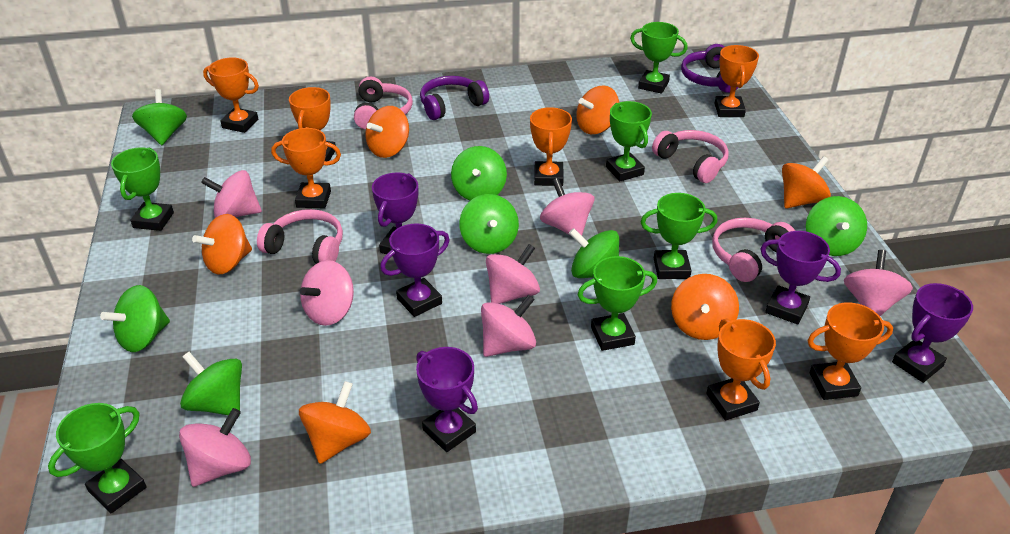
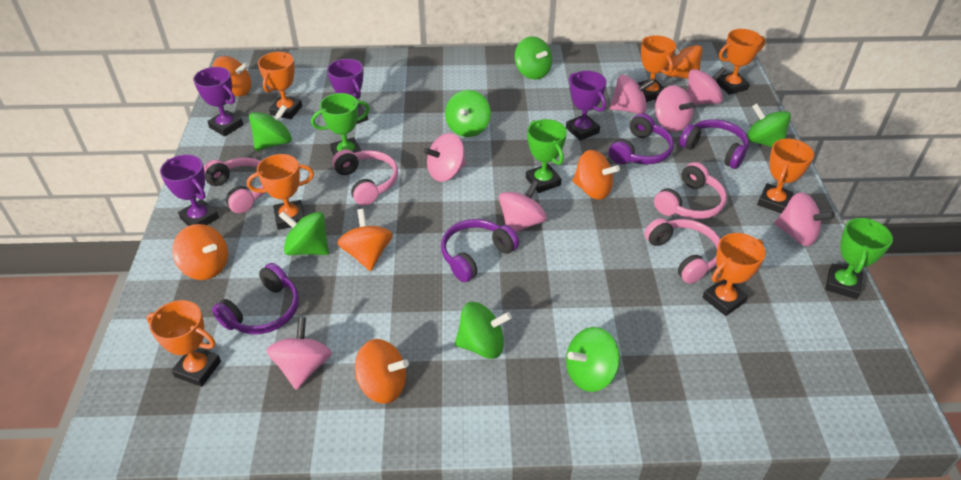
green trophy: 6 -> 3
purple headphones: 2 -> 4
purple trophy: 5 -> 4

